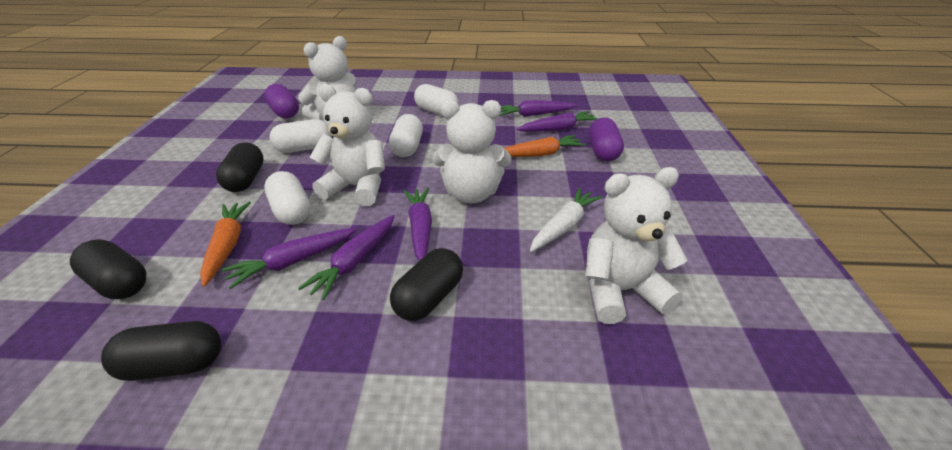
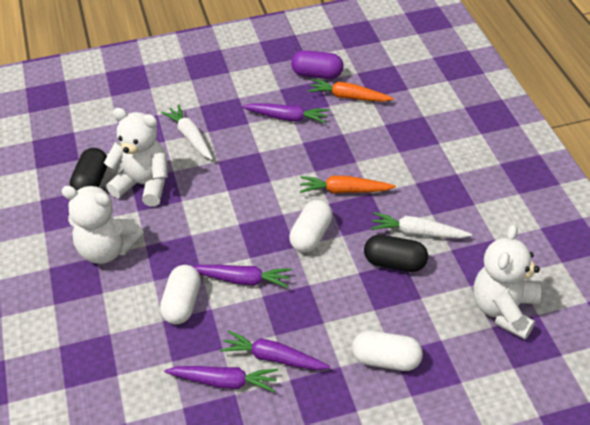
black capsule: 4 -> 2
purple capsule: 2 -> 1
purple carrot: 5 -> 4
white capsule: 4 -> 3
white carrot: 1 -> 2
white teddy bear: 4 -> 3

